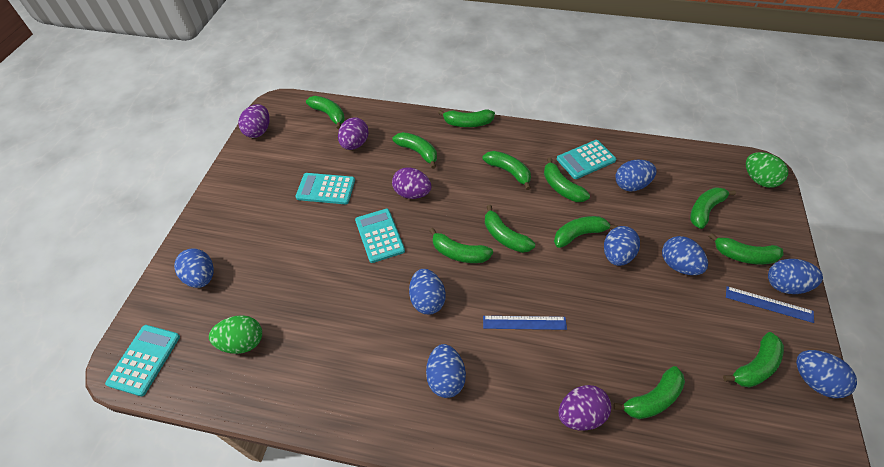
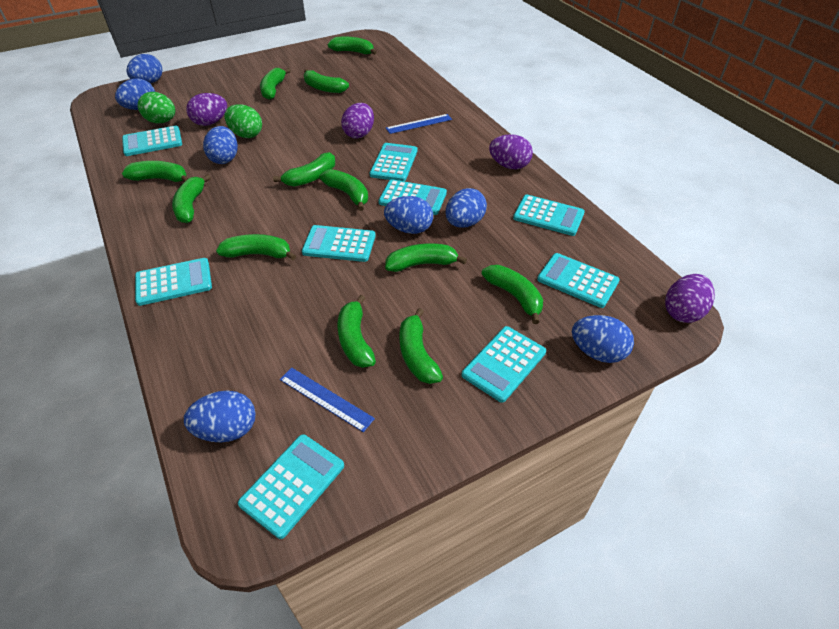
blue egg: 8 -> 7
turquoise calculator: 4 -> 9

